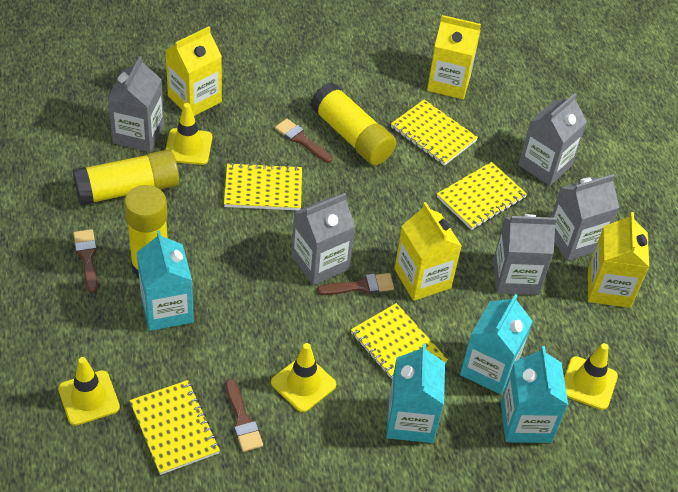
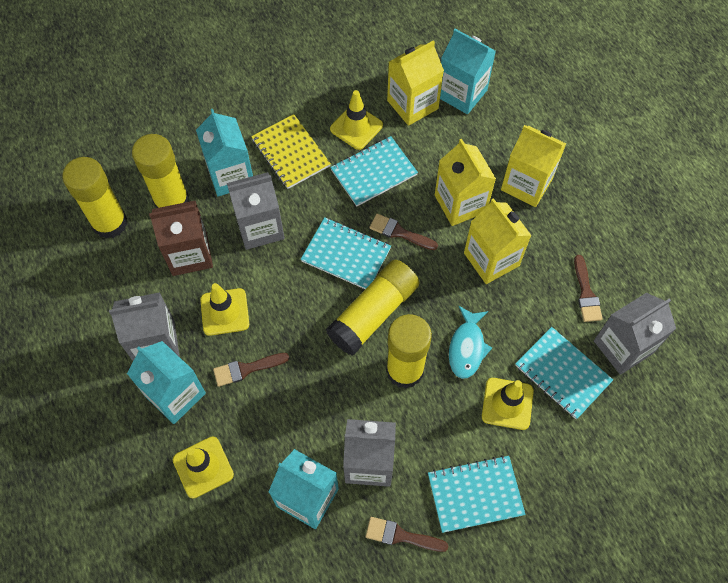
brown carton: 0 -> 1
grey carton: 5 -> 4
turquoise fish: 0 -> 1
turquoise notebook: 0 -> 4
yellow glue stick: 3 -> 4
yellow notebook: 5 -> 1

